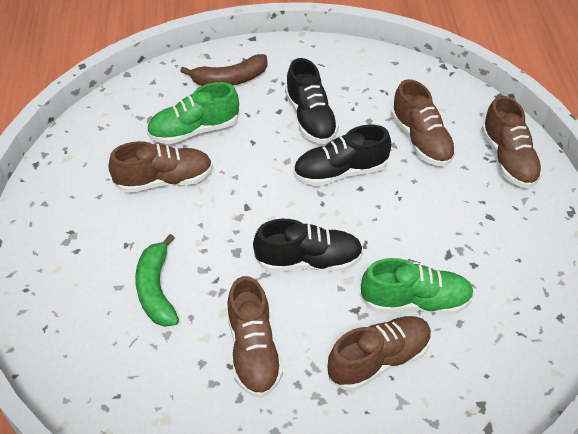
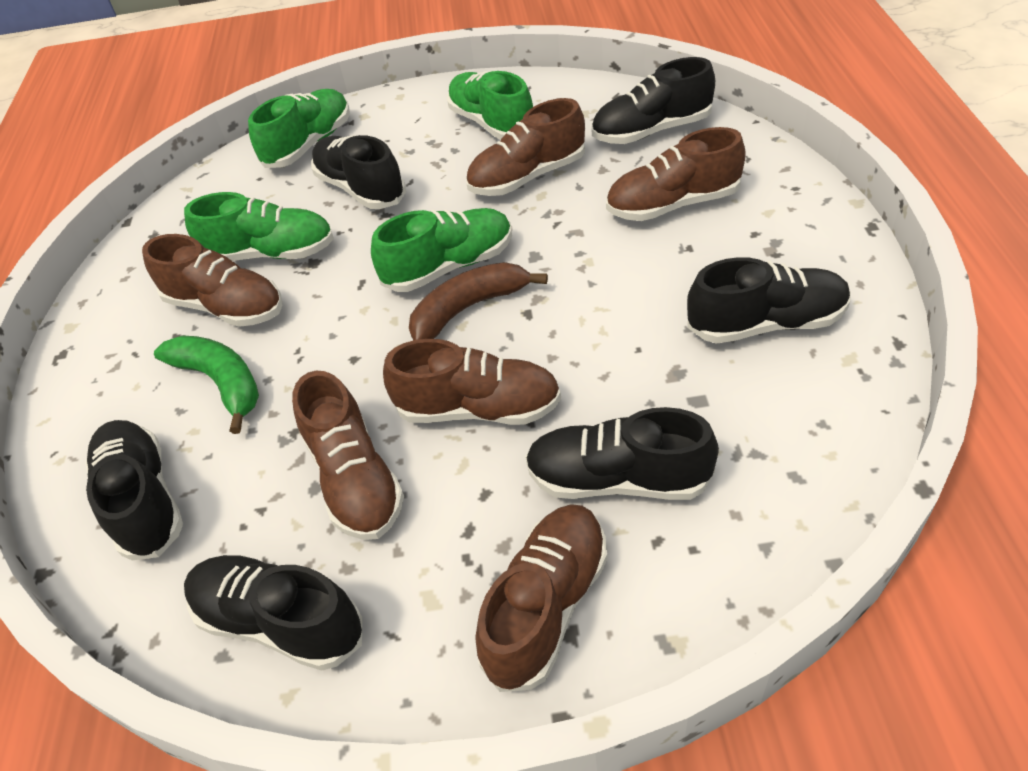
black shoe: 3 -> 6
brown shoe: 5 -> 6
green shoe: 2 -> 4

